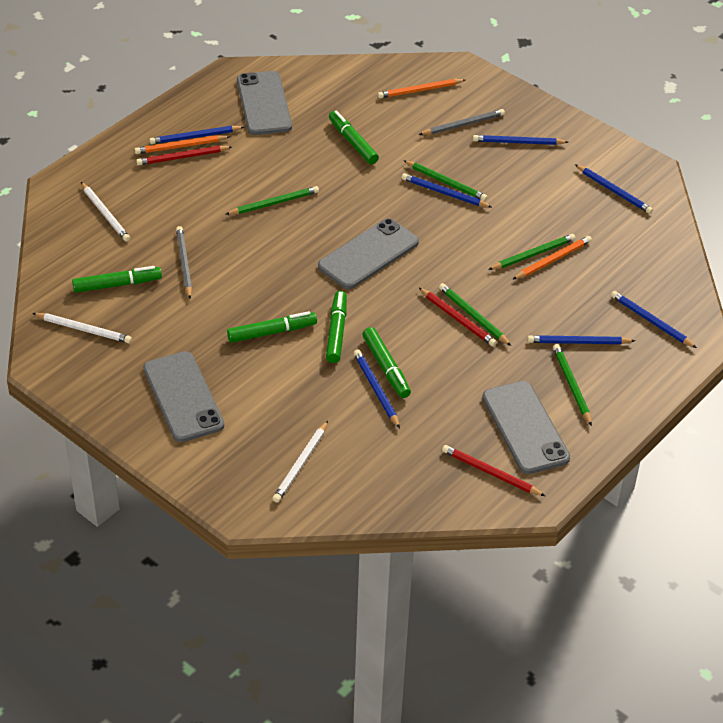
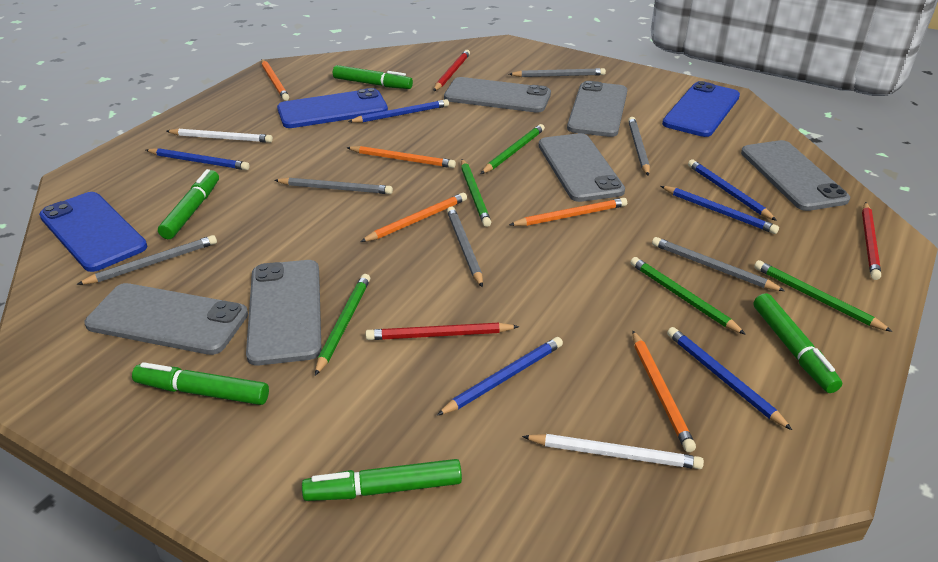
blue pencil: 7 -> 6
blue phone: 0 -> 3
grey pencil: 2 -> 6
grey phone: 4 -> 6
orange pencil: 3 -> 5
white pencil: 3 -> 2

